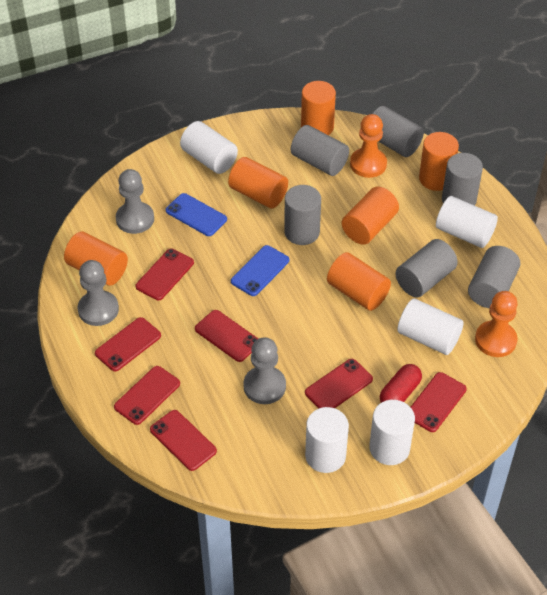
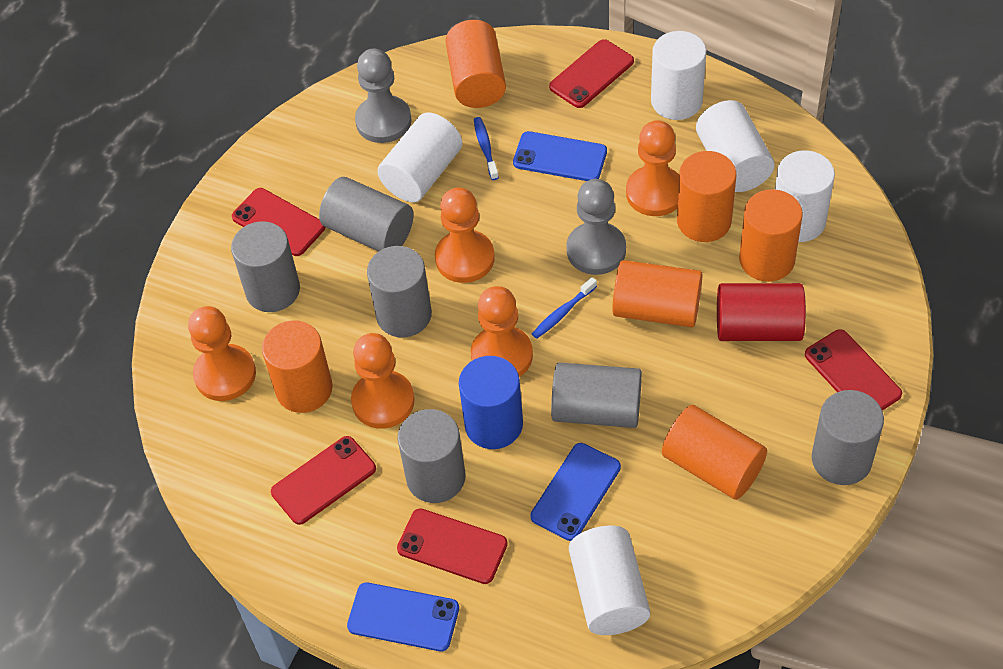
blue cylinder: 0 -> 1
blue phone: 2 -> 3
blue toothbrush: 0 -> 2
grey pawn: 3 -> 2
orange pawn: 2 -> 5
red capsule: 1 -> 0
red cylinder: 0 -> 1
red phone: 7 -> 5

